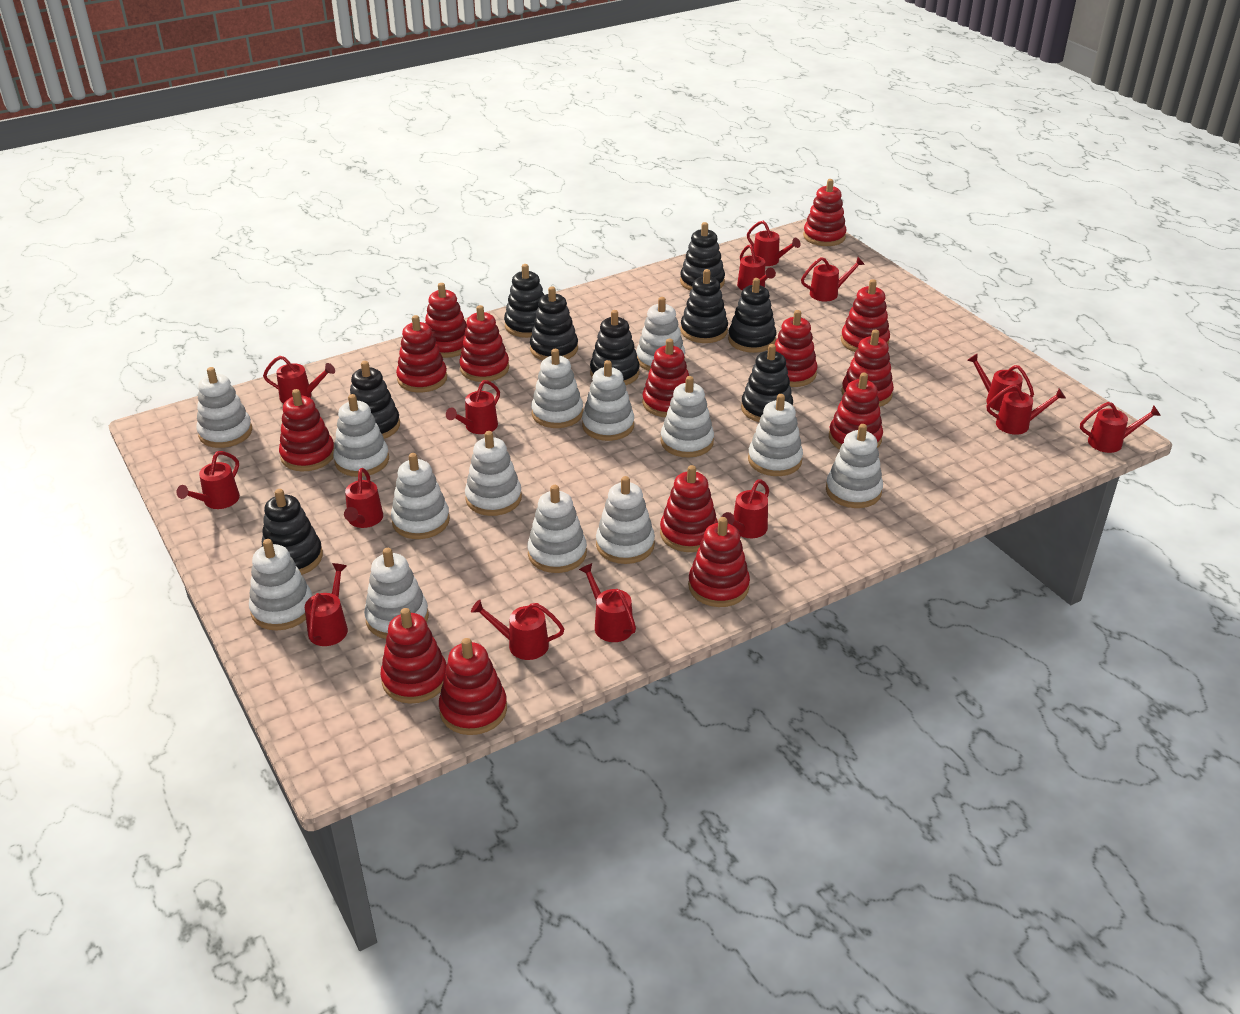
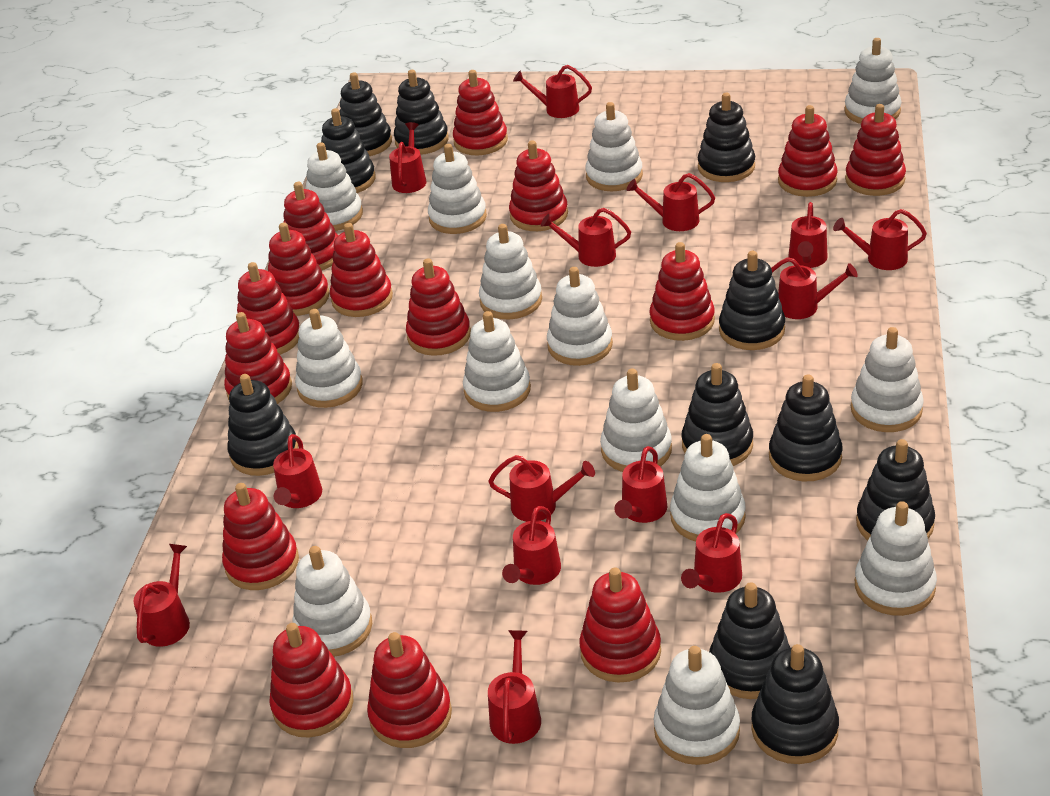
black stacking toy: 9 -> 11
red stacking toy: 14 -> 15

